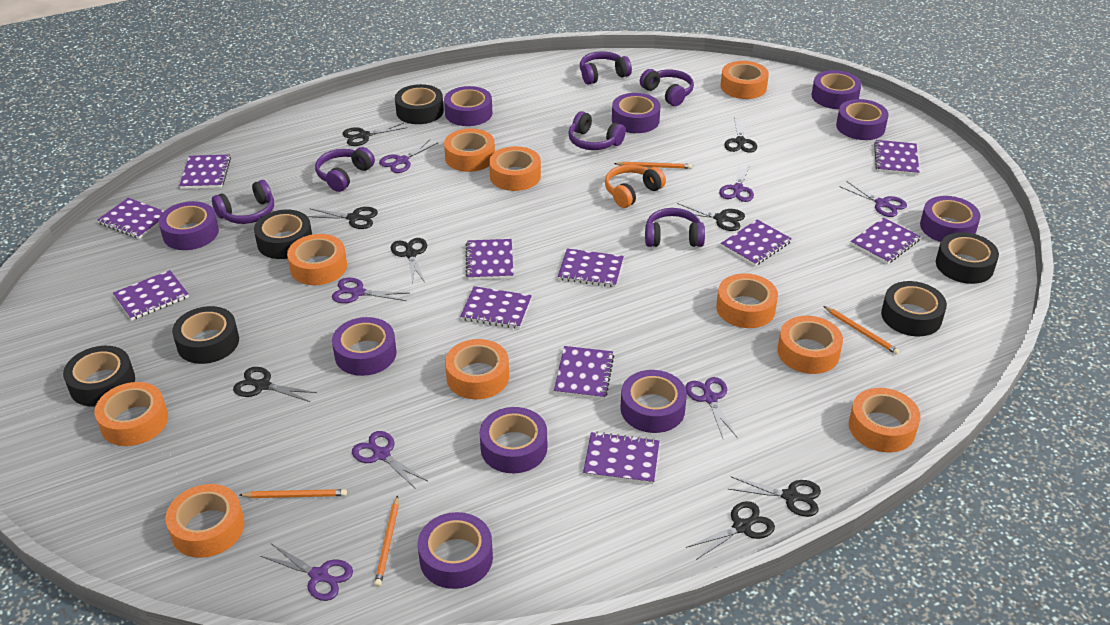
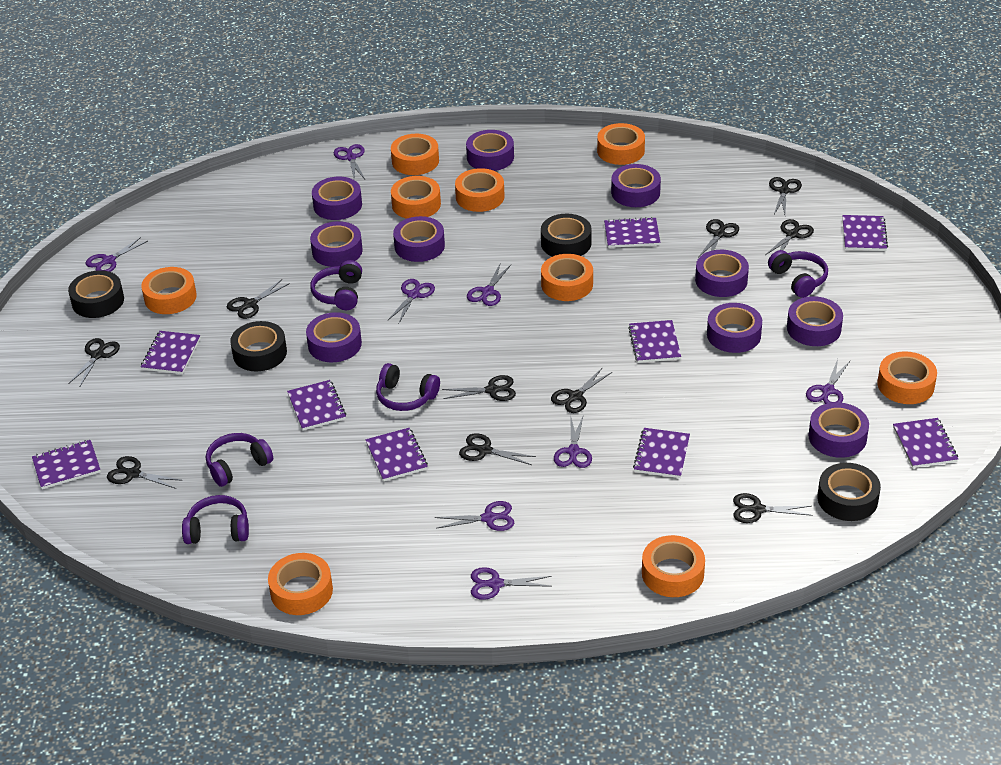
black scissors: 8 -> 10
black tape: 6 -> 4
orange headphones: 1 -> 0
orange pencil: 4 -> 0
orange tape: 10 -> 9
purple headphones: 6 -> 5
purple notebook: 11 -> 9
purple scissors: 7 -> 8

